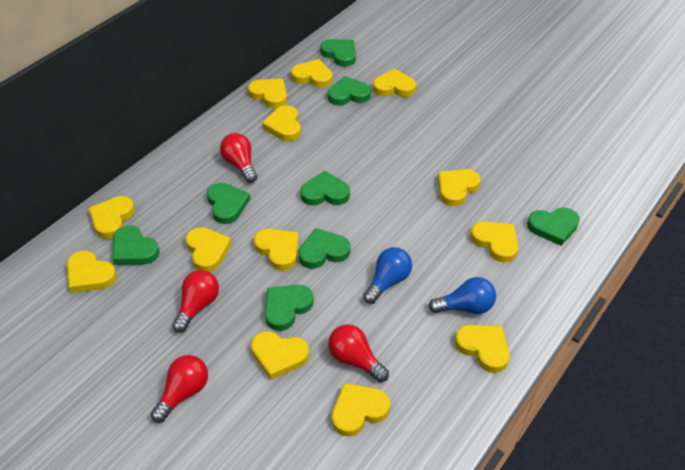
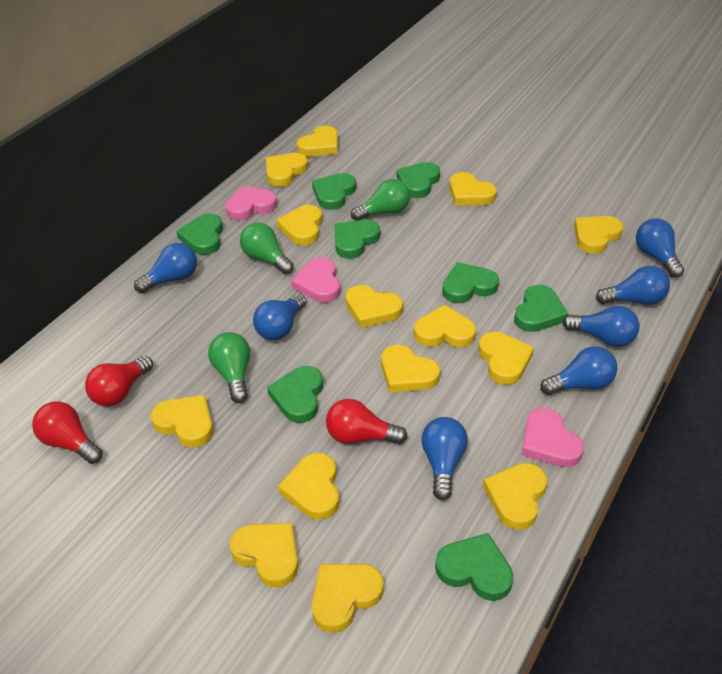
blue light bulb: 2 -> 7
green light bulb: 0 -> 3
pink heart: 0 -> 3
red light bulb: 4 -> 3
yellow heart: 13 -> 14

